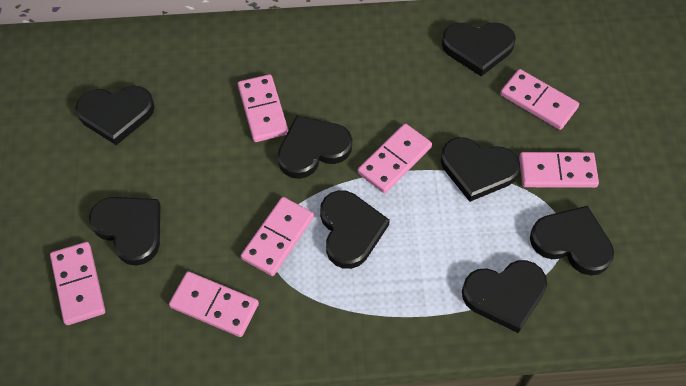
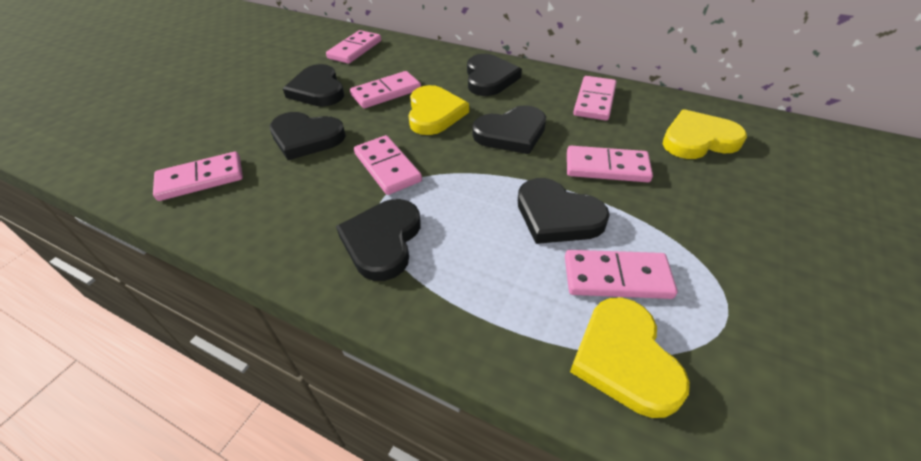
black heart: 8 -> 6
yellow heart: 0 -> 3

